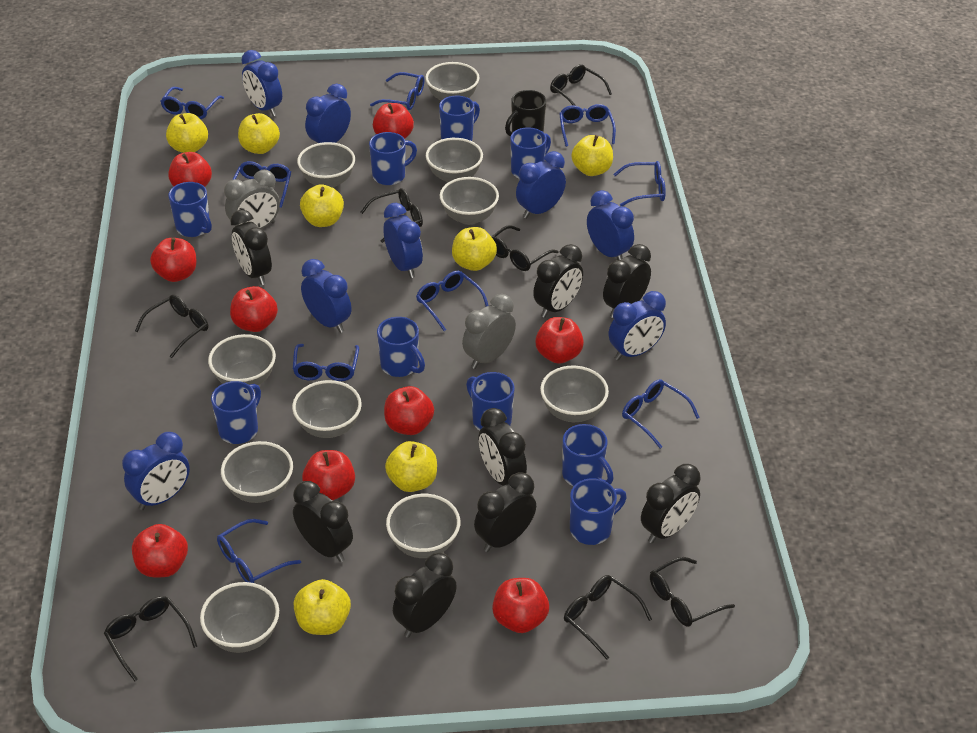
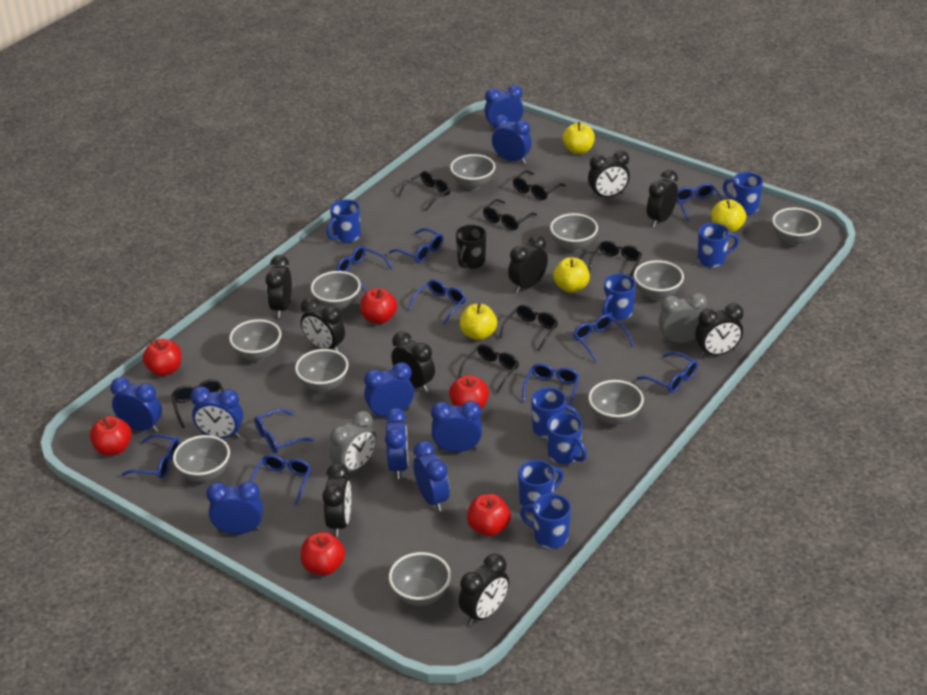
black clock: 8 -> 9
blue clock: 8 -> 9
blue glasses: 9 -> 10
blue mug: 9 -> 8
red apple: 9 -> 6
yellow apple: 7 -> 4

